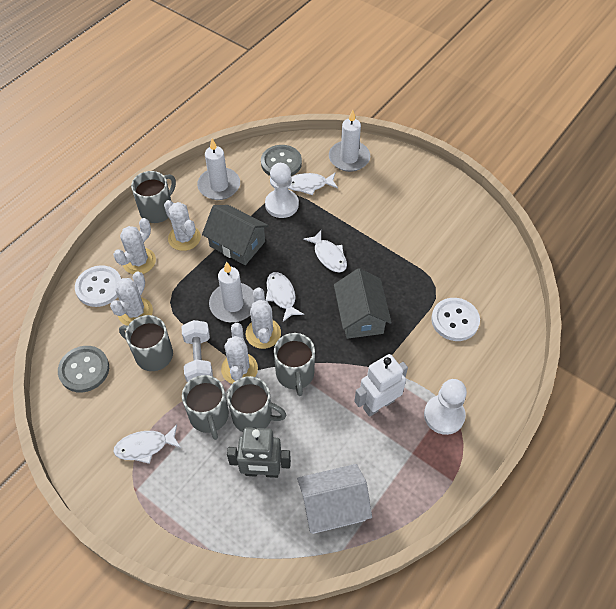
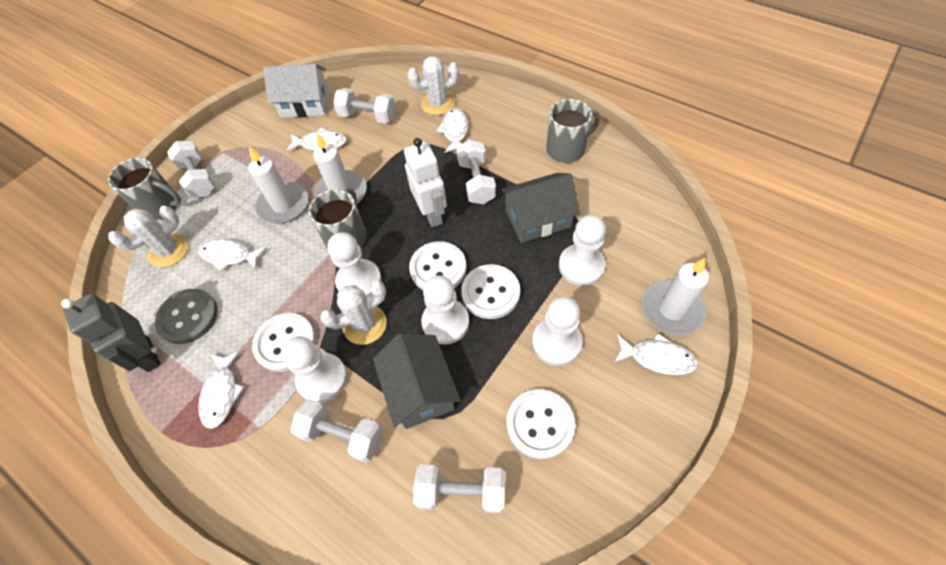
grey button: 2 -> 1
grey mug: 5 -> 3
white button: 2 -> 4
white cactus: 5 -> 3
white dumbbell: 1 -> 5
white fish: 4 -> 5
white pawn: 2 -> 5

